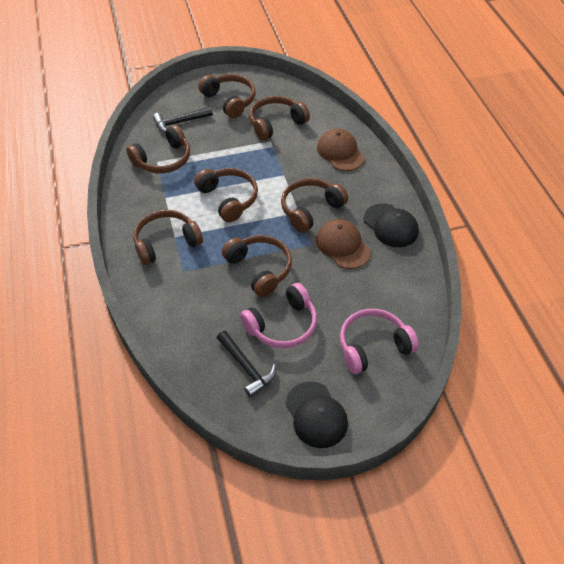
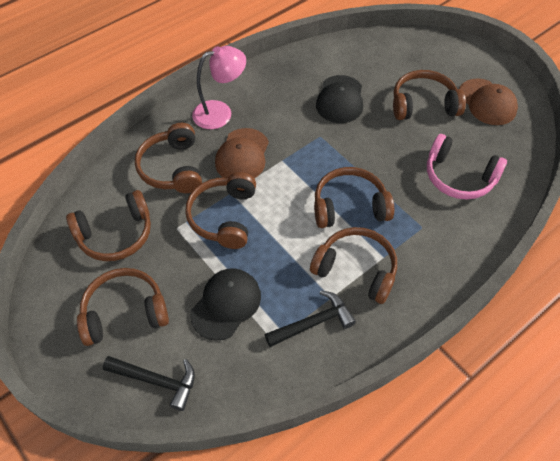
pink headphones: 2 -> 1
pink lamp: 0 -> 1

